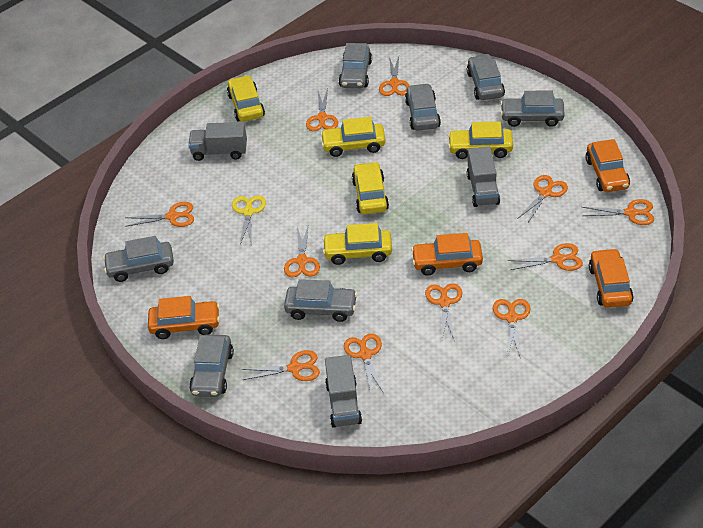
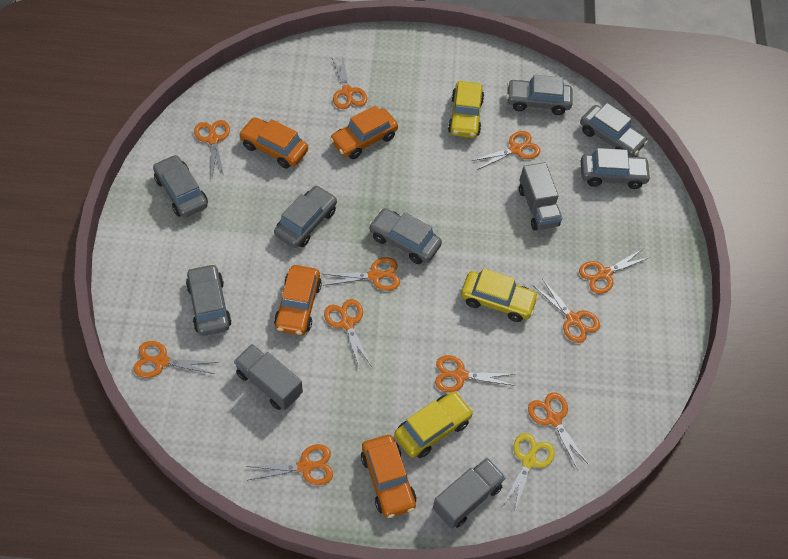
yellow car: 5 -> 3

